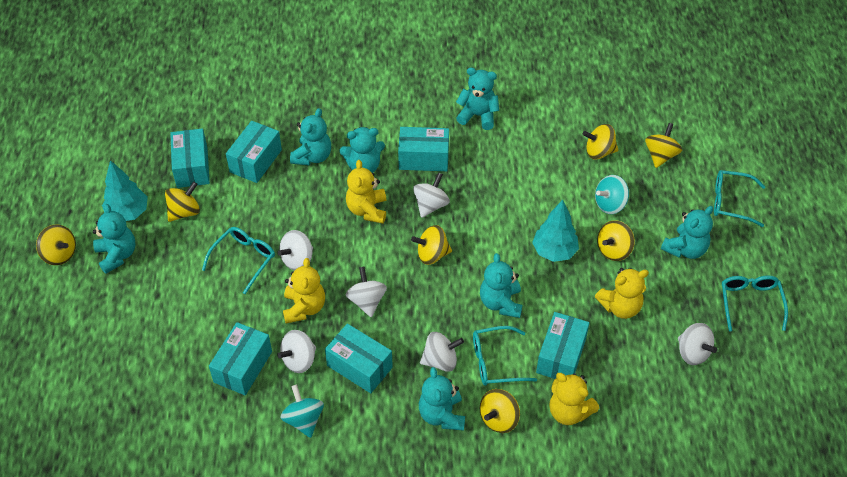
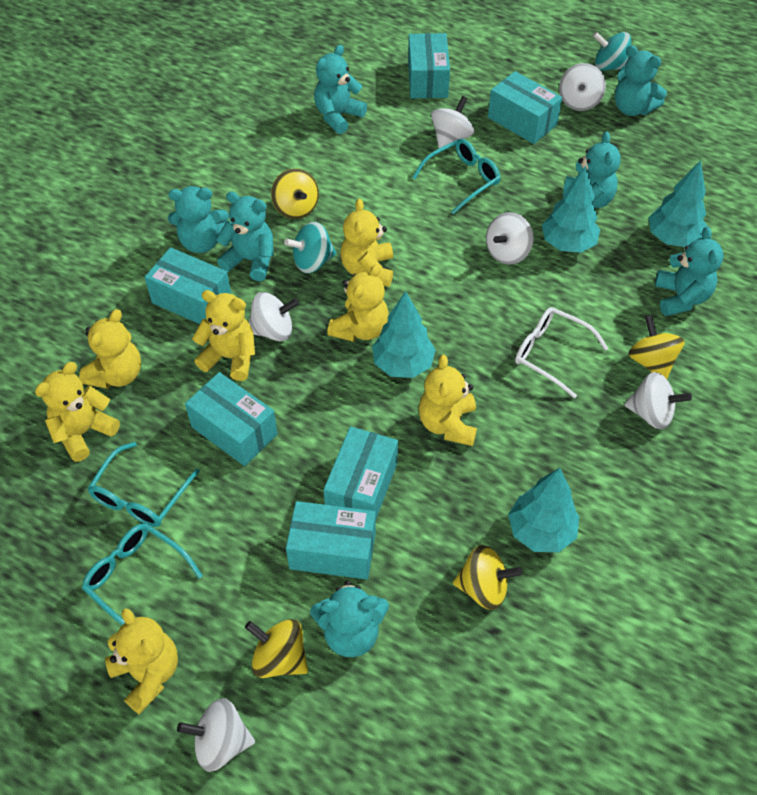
turquoise glasses: 4 -> 3
turquoise tree: 2 -> 4
white glasses: 0 -> 1
yellow spinning top: 7 -> 4
yellow teddy bear: 4 -> 7

